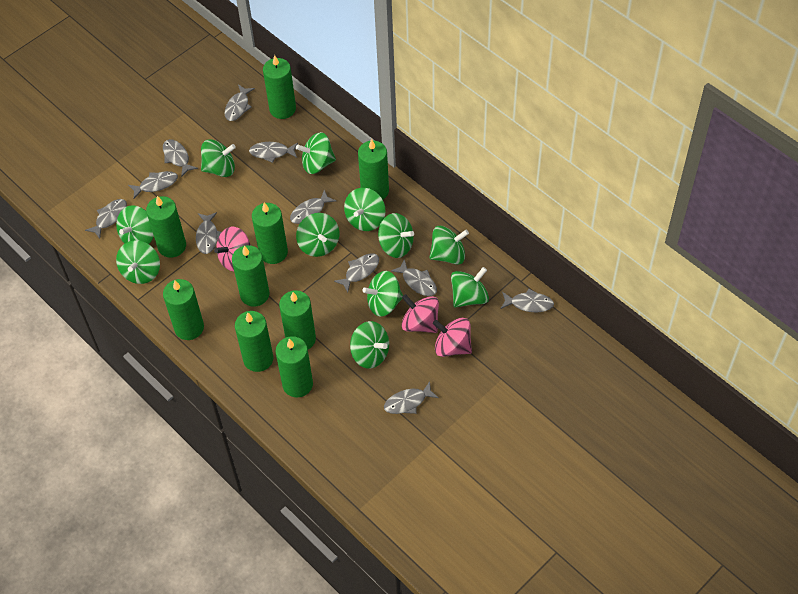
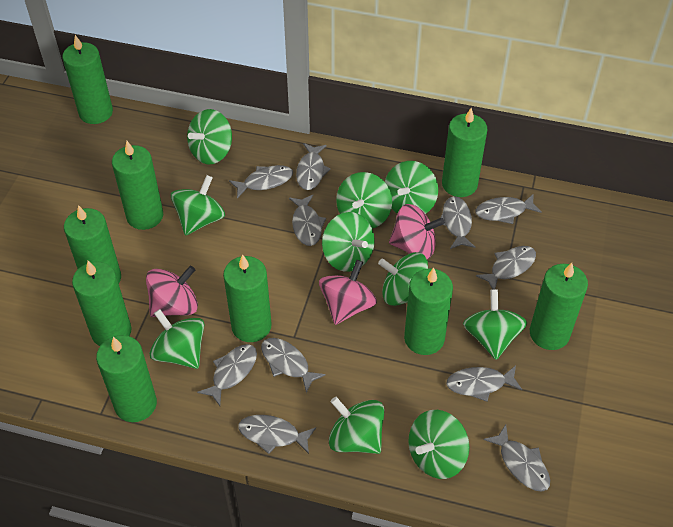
green spinning top: 11 -> 10

